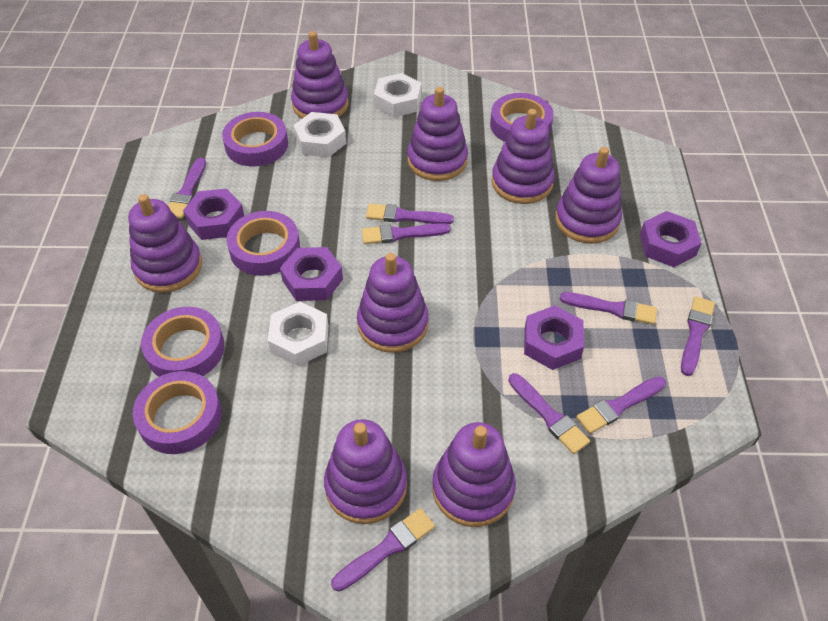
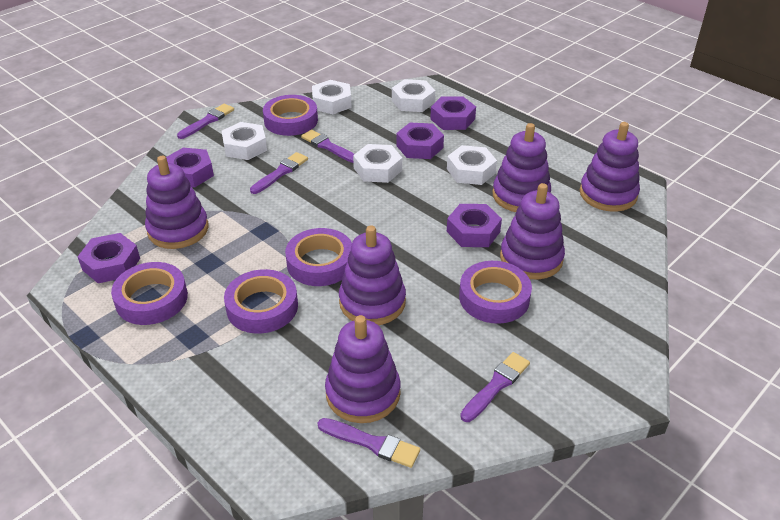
purple brush: 8 -> 5
purple nut: 4 -> 5
purple stacking toy: 8 -> 6
white nut: 3 -> 5

